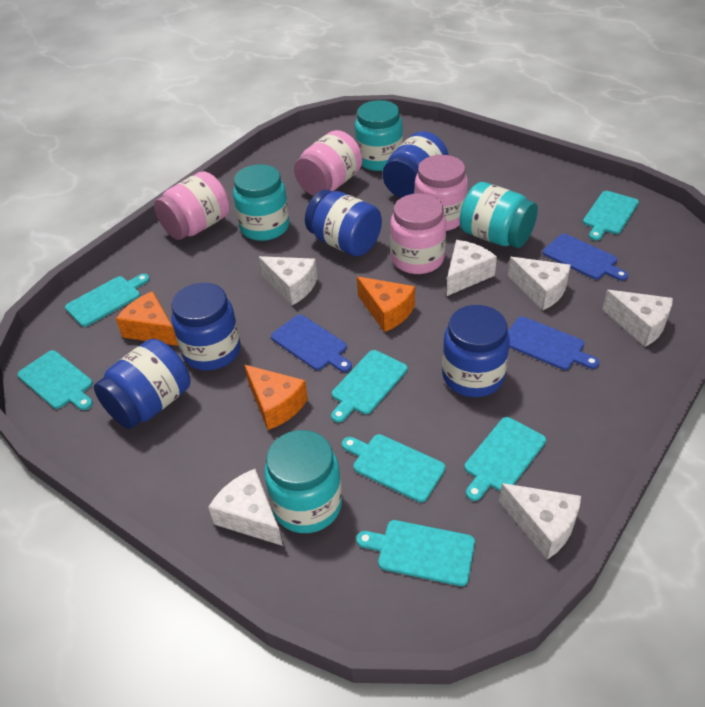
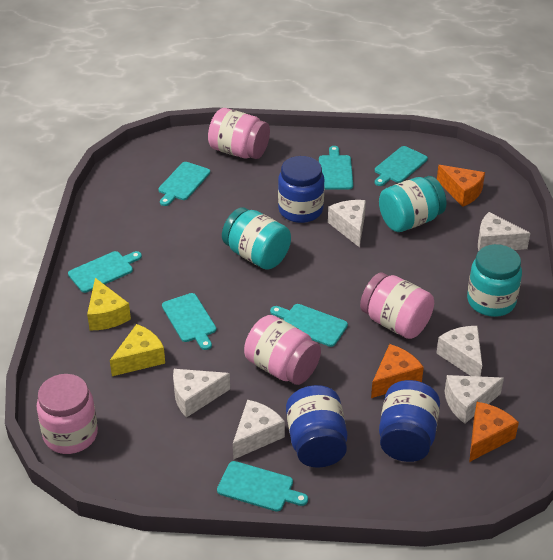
blue cutting board: 3 -> 0
blue jar: 5 -> 3
turquoise jar: 4 -> 3
yellow cheese: 0 -> 2

